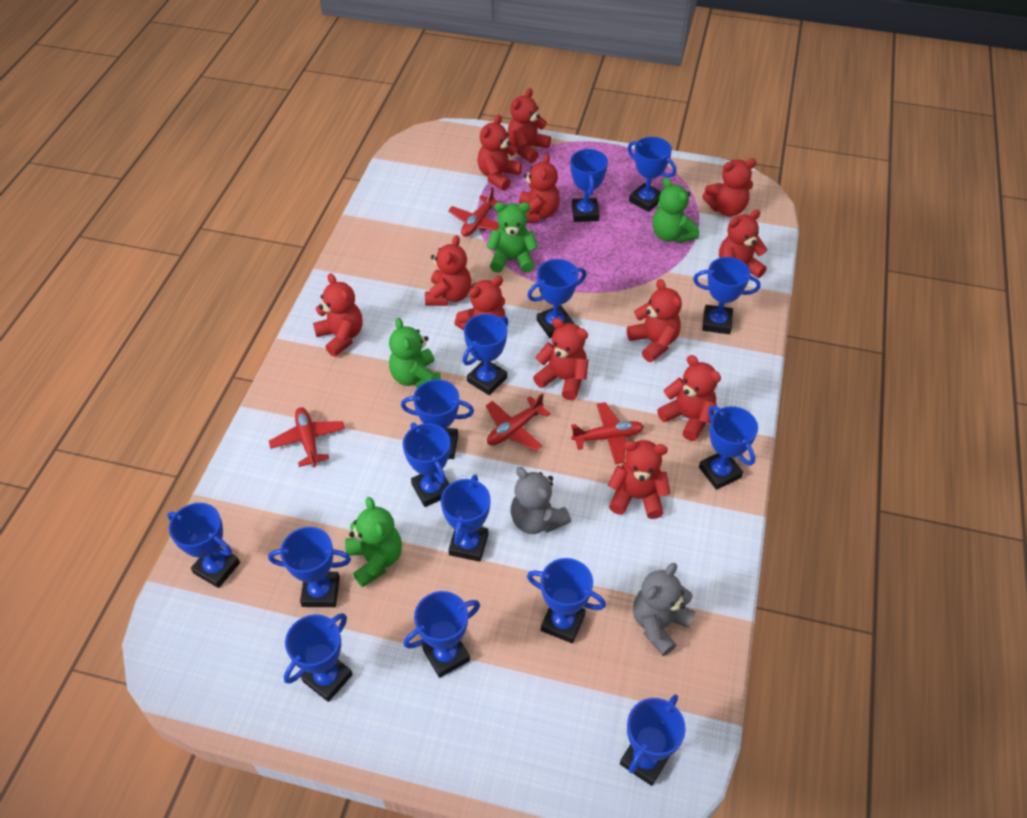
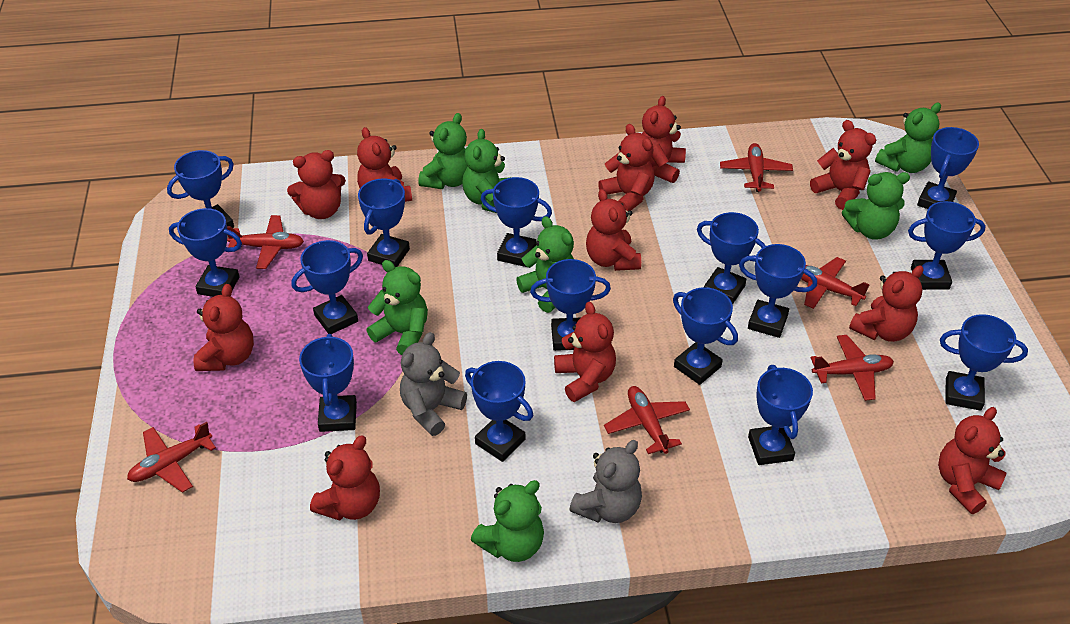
green teddy bear: 4 -> 7
red plane: 4 -> 6
red teddy bear: 12 -> 11

